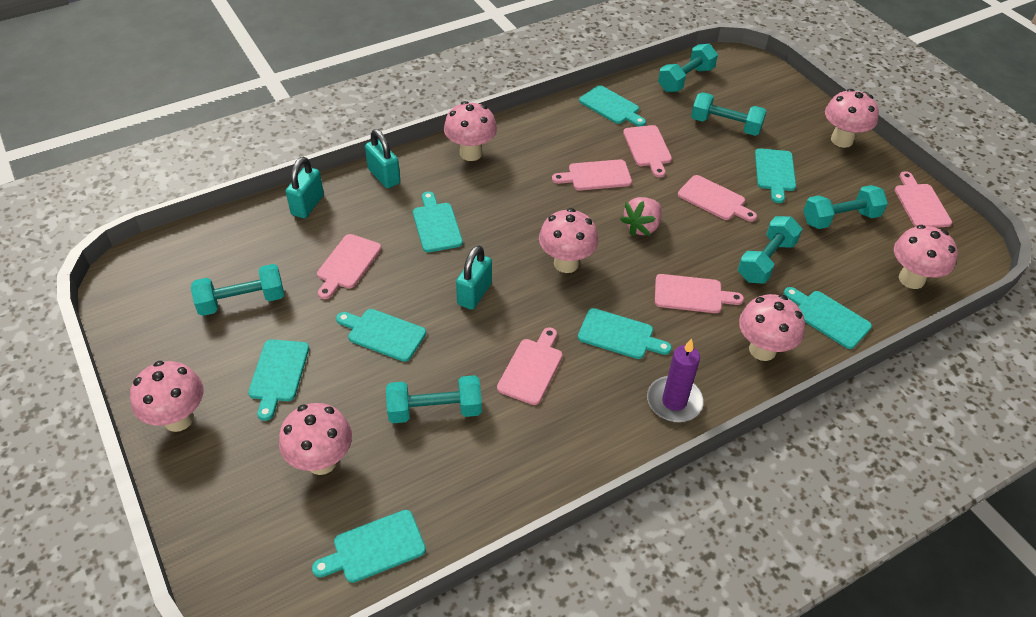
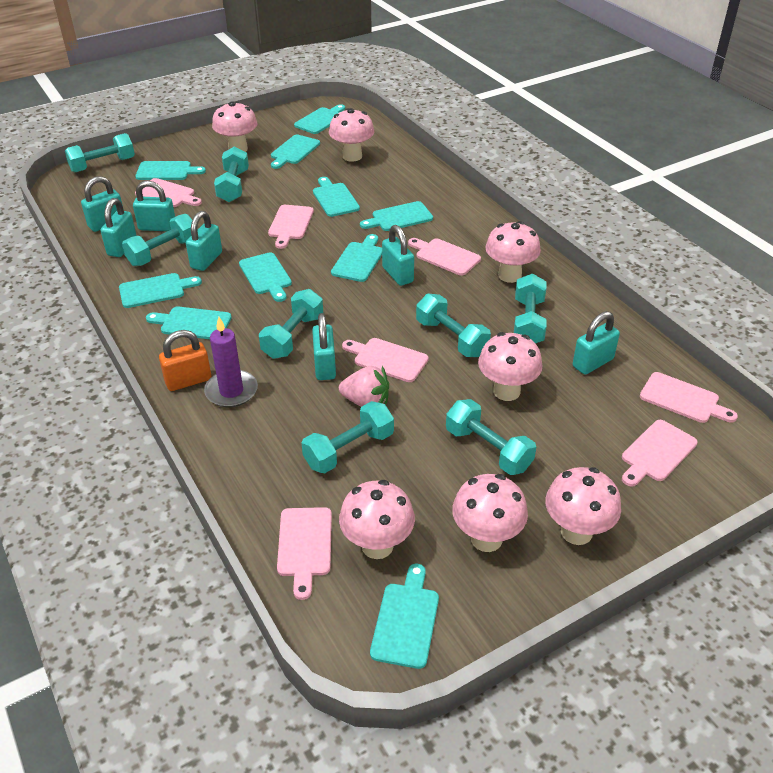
orange padlock: 0 -> 1
turquoise cutting board: 8 -> 10
turquoise dumbbell: 6 -> 8
turquoise padlock: 3 -> 7

